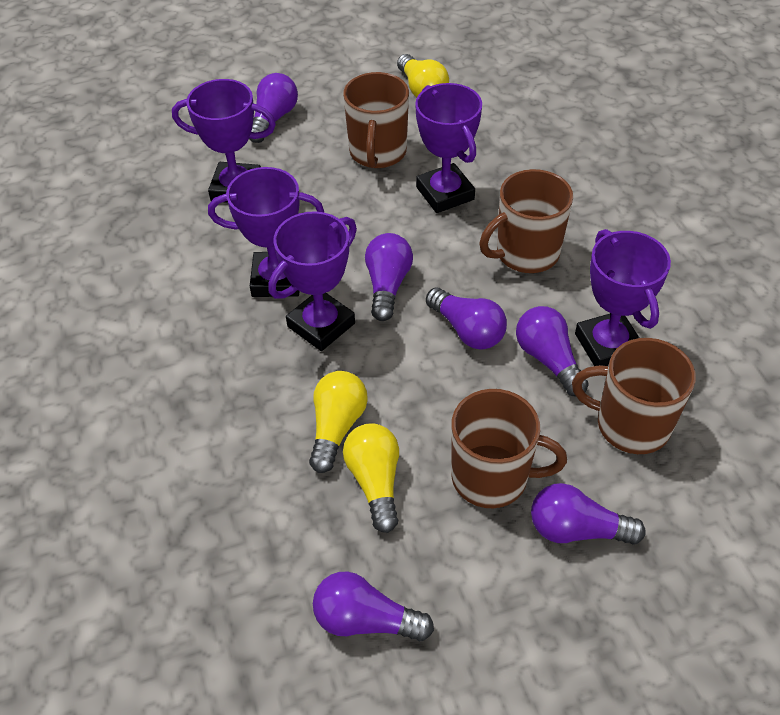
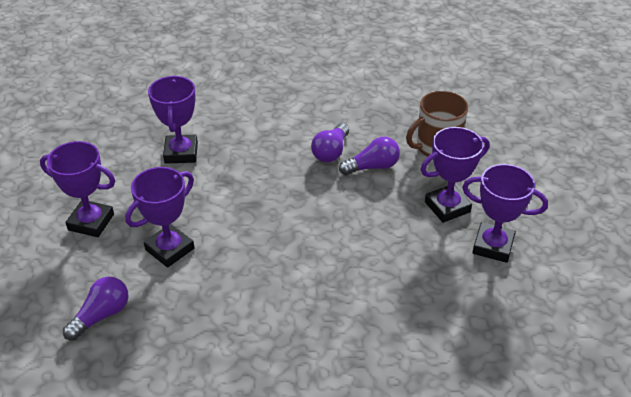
brown mug: 4 -> 1
purple light bulb: 6 -> 3
yellow light bulb: 3 -> 0

